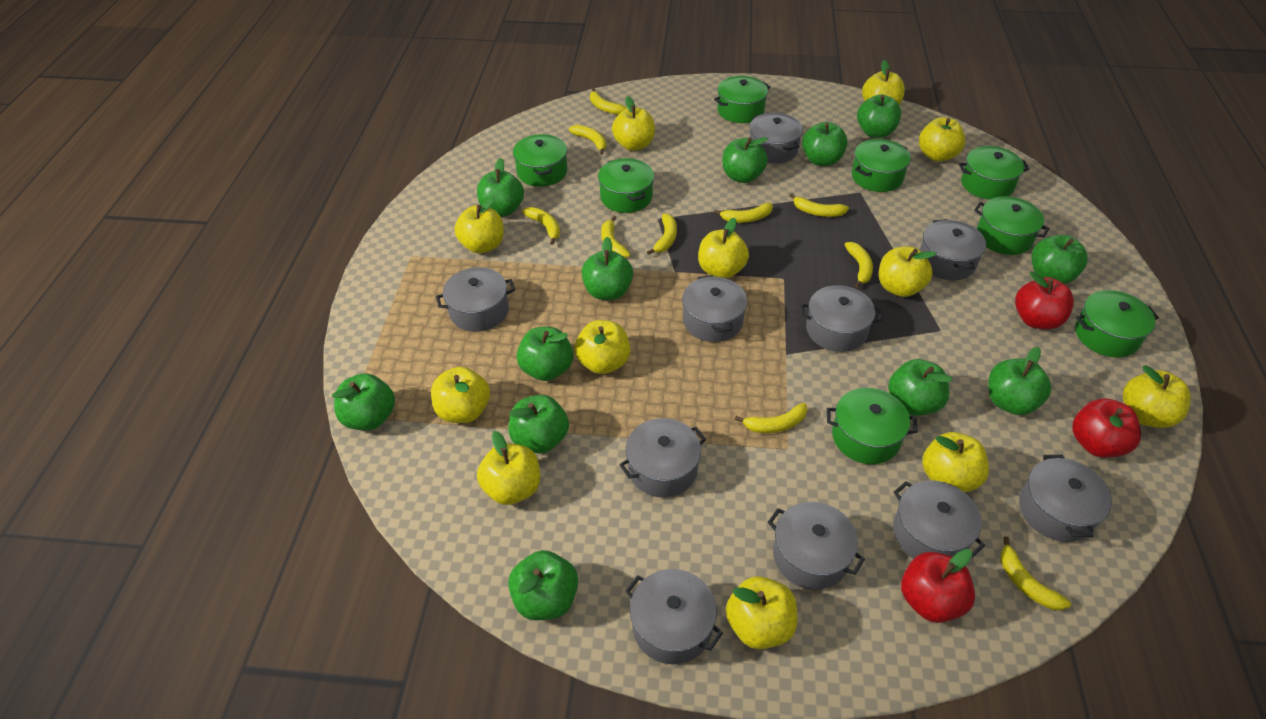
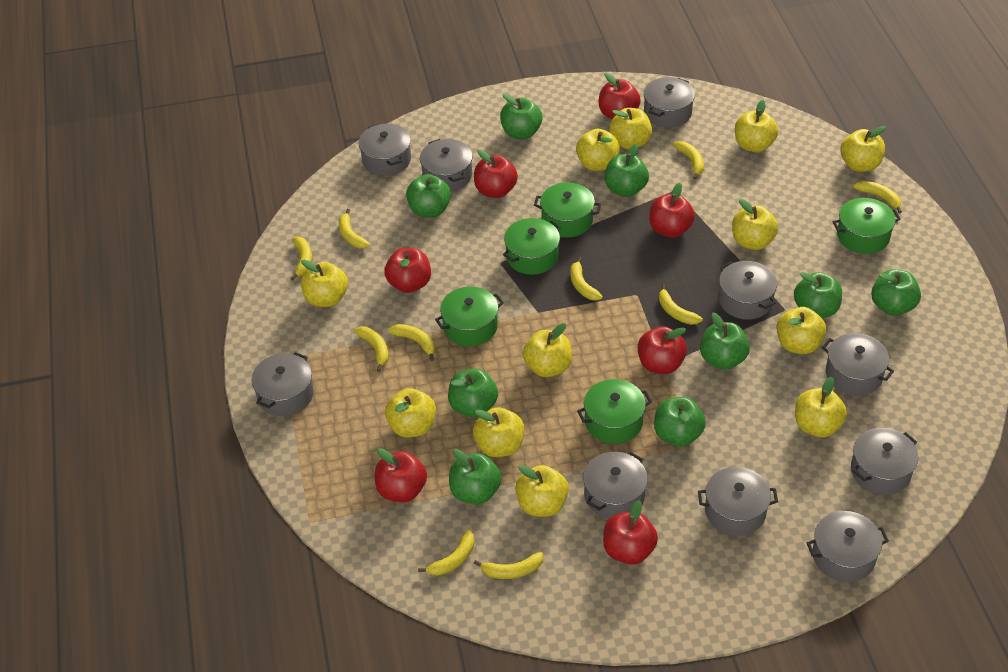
green apple: 12 -> 9
green pot: 8 -> 5
red apple: 3 -> 7

